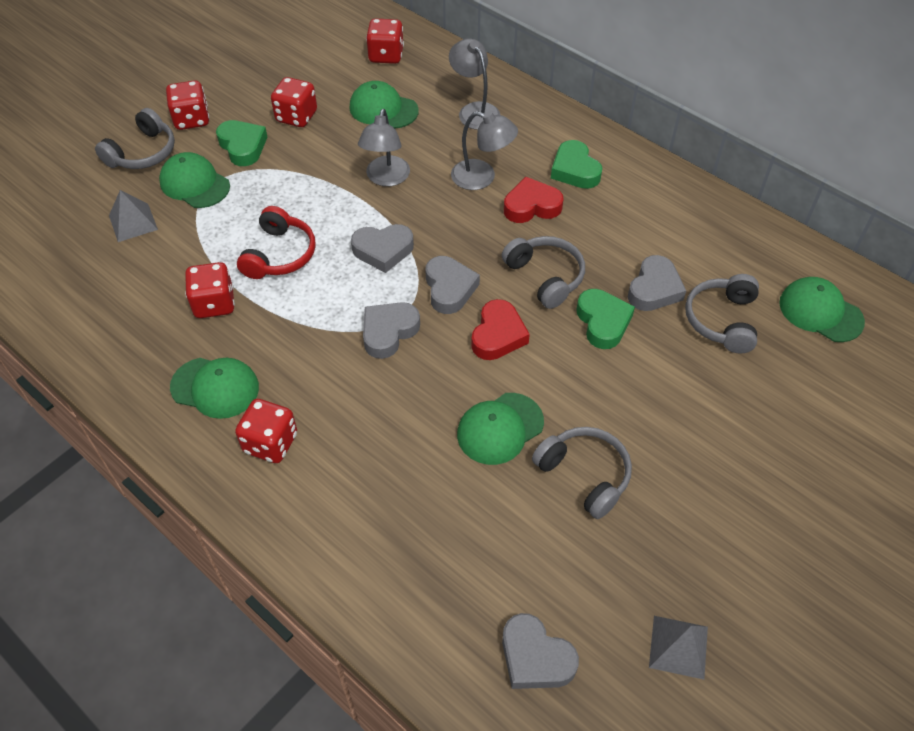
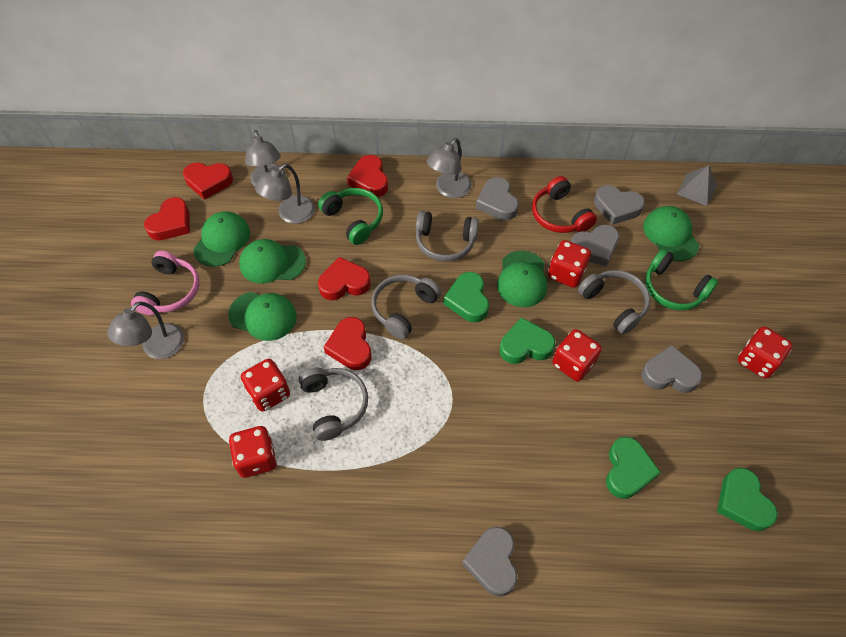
green headphones: 0 -> 2
green heart: 3 -> 4
grey lamp: 3 -> 4
grey pyramid: 2 -> 1
pink headphones: 0 -> 1
red heart: 2 -> 5

